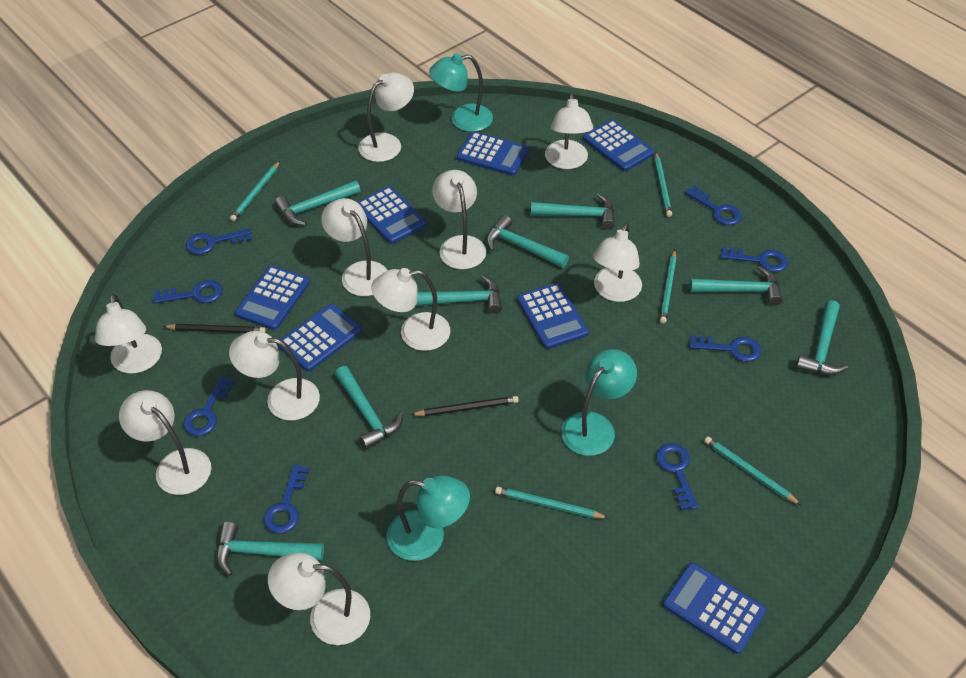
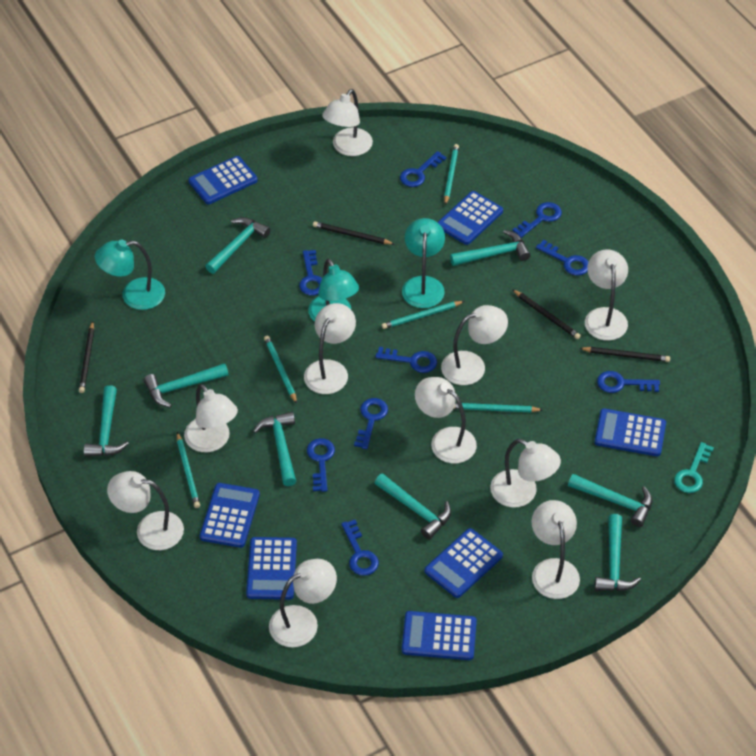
black pencil: 2 -> 4
blue key: 8 -> 9
turquoise key: 0 -> 1

